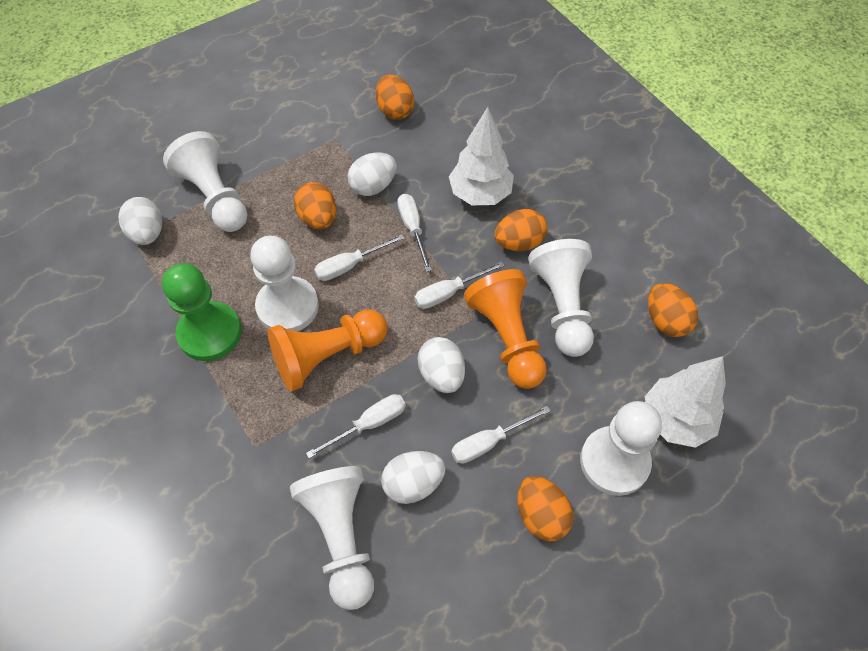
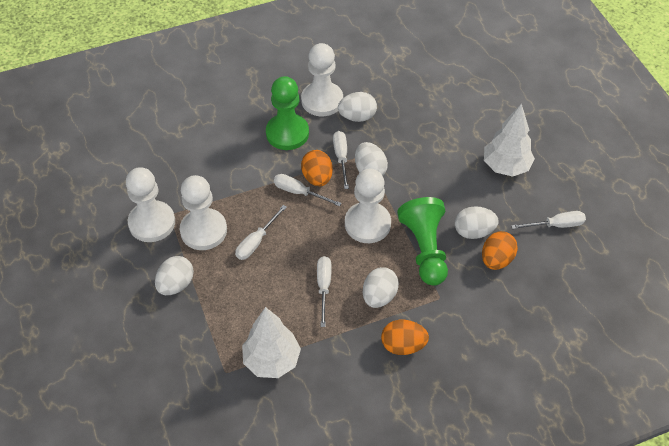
green pawn: 1 -> 2
orange egg: 5 -> 3
orange pawn: 2 -> 0
white egg: 4 -> 5
white pawn: 5 -> 4

